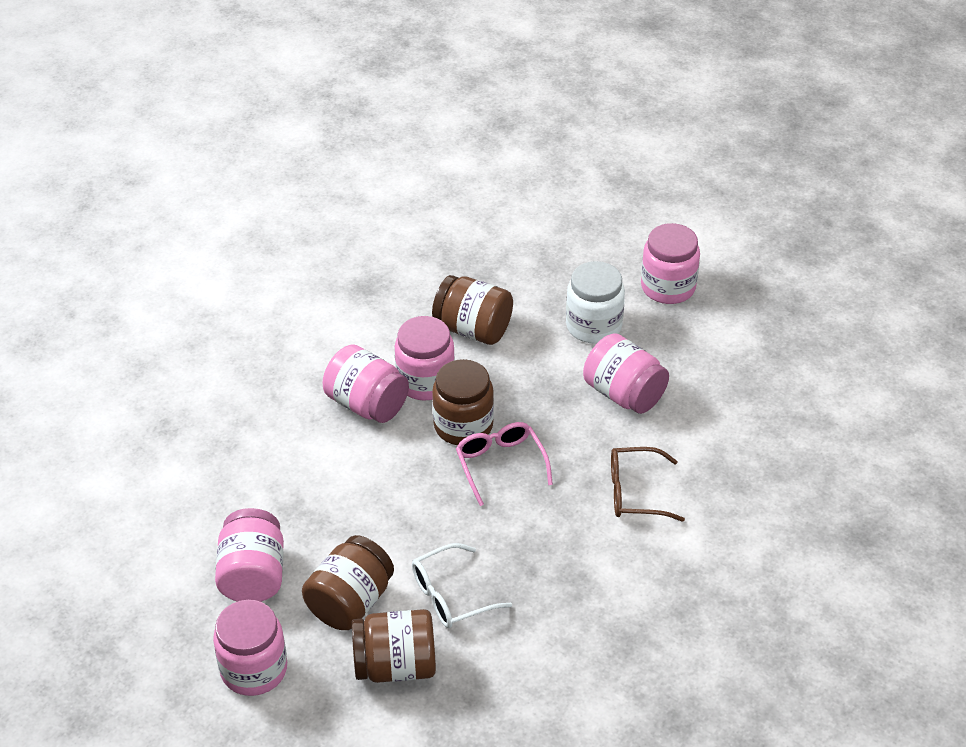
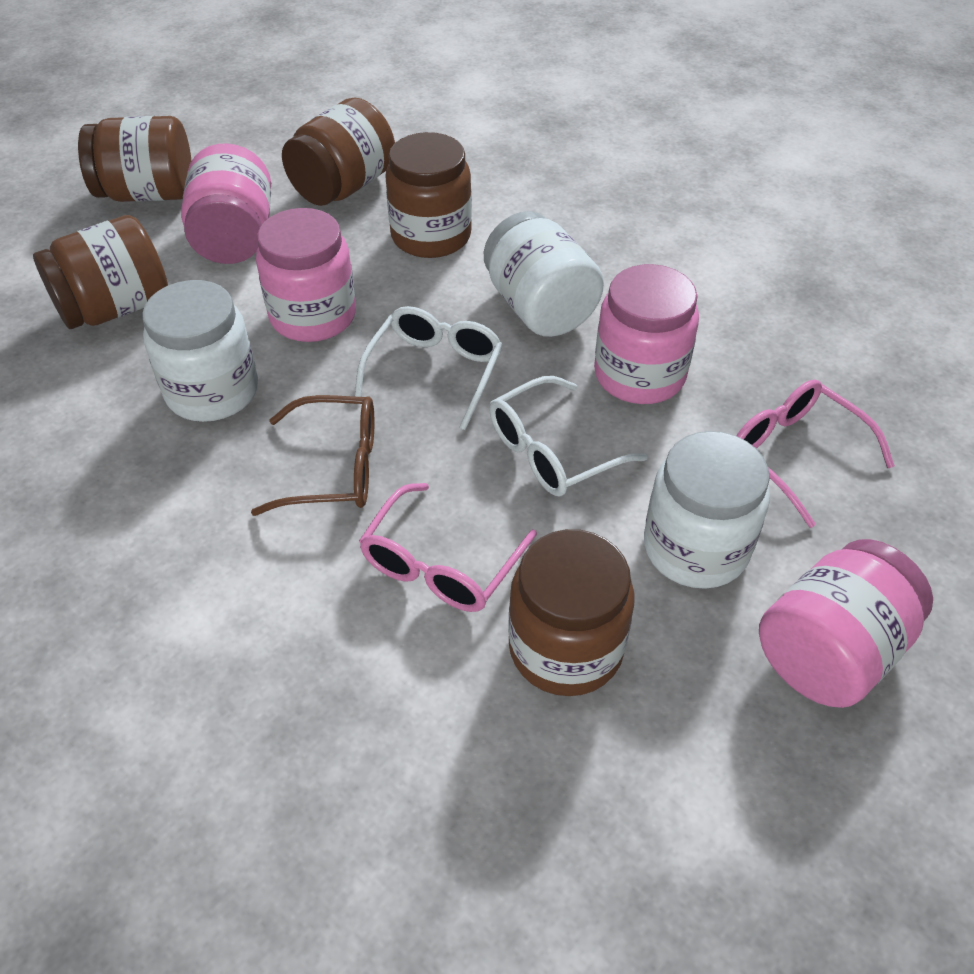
brown jar: 4 -> 5
pink glasses: 1 -> 2
pink jar: 6 -> 4
white glasses: 1 -> 2
white jar: 1 -> 3

